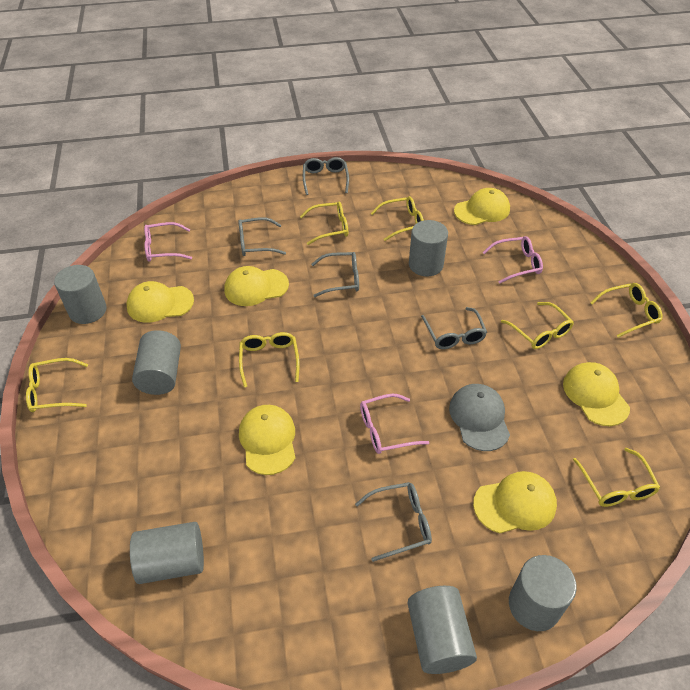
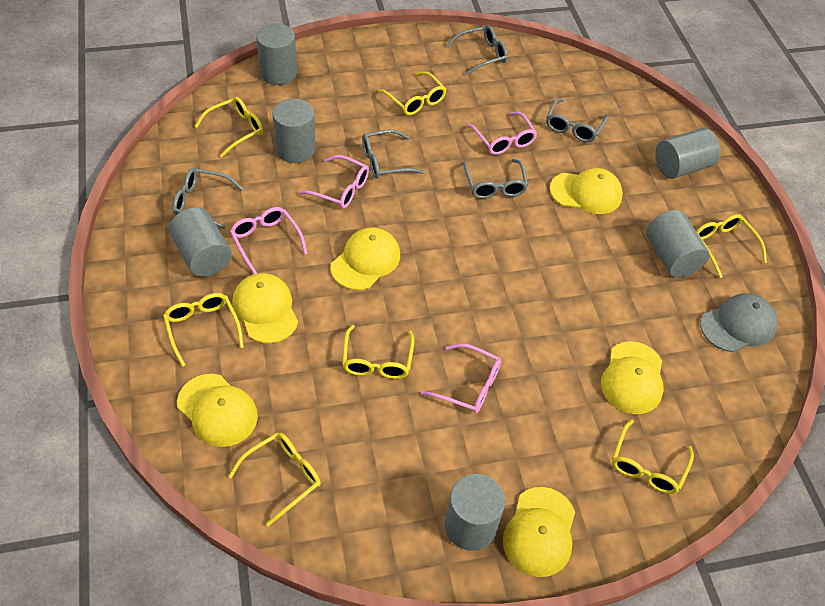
pink glasses: 3 -> 4

